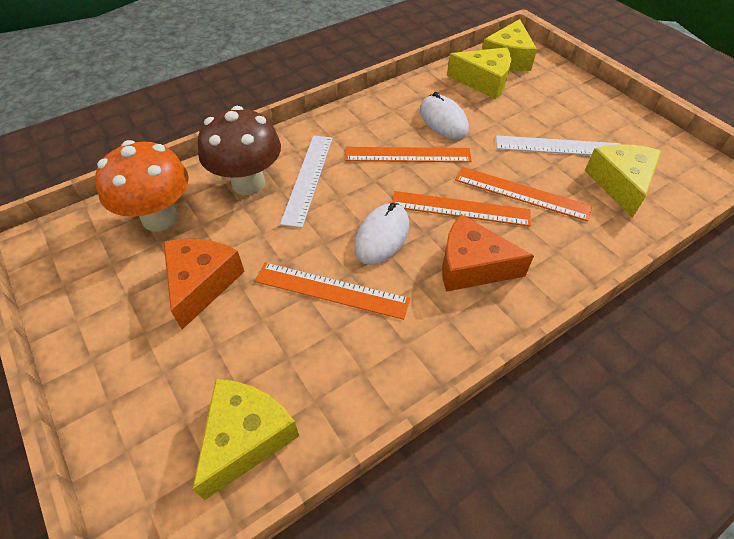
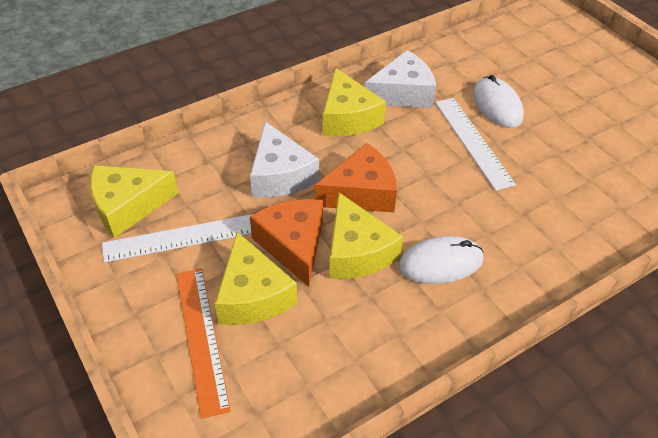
brown mushroom: 1 -> 0
orange mushroom: 1 -> 0
orange ruler: 4 -> 1
white cheese: 0 -> 2

